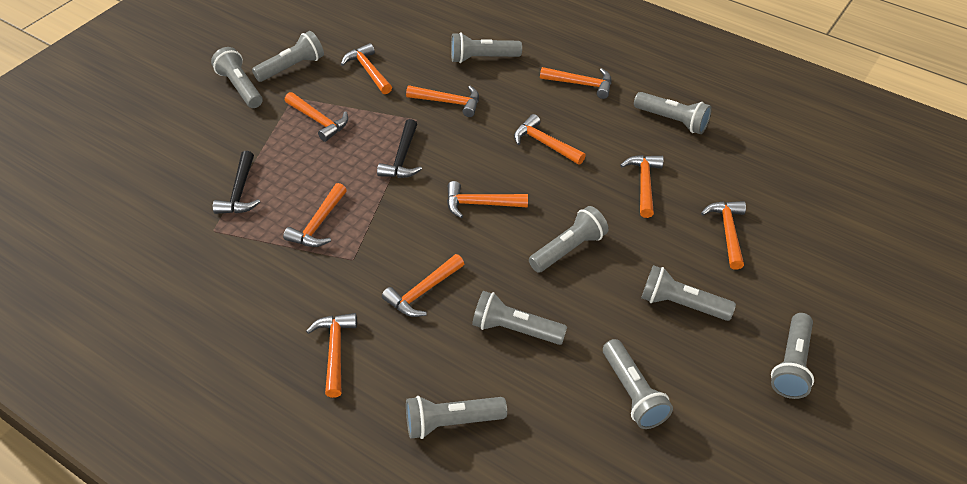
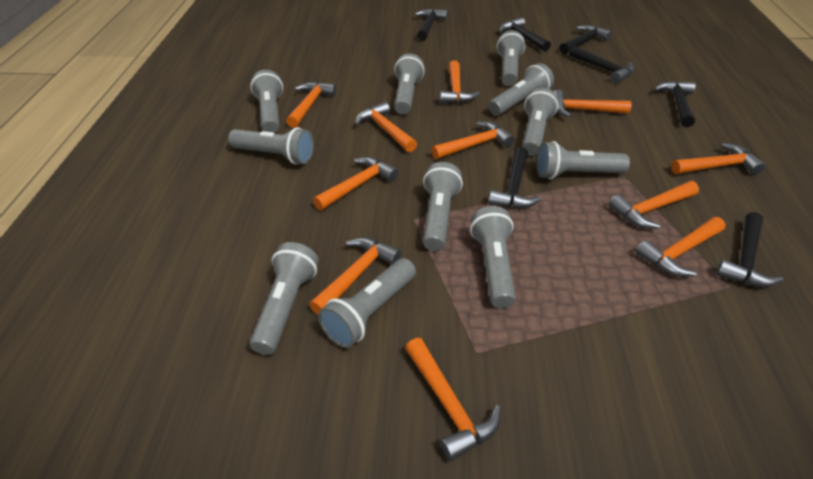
black hammer: 2 -> 7
grey flashlight: 10 -> 11

